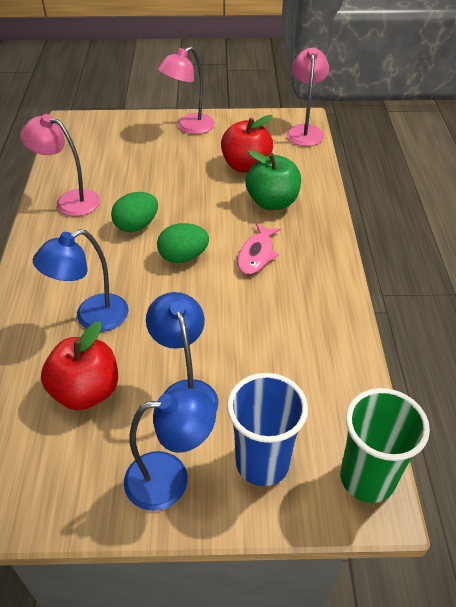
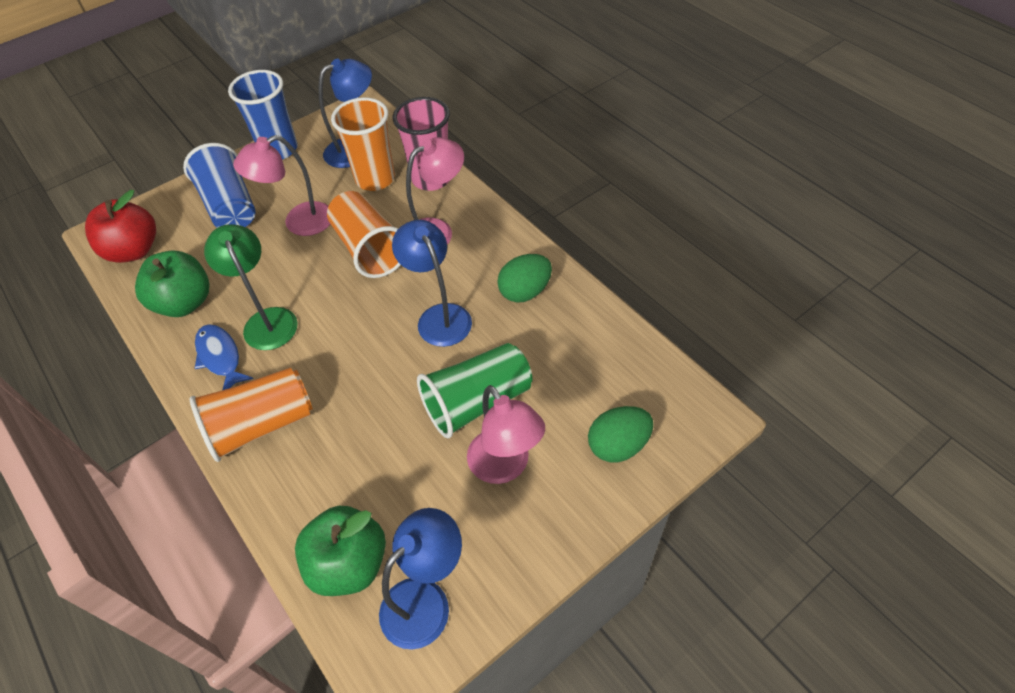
blue cup: 1 -> 2
blue fish: 0 -> 1
green apple: 1 -> 2
green lamp: 0 -> 1
orange cup: 0 -> 3
pink cup: 0 -> 1
pink fish: 1 -> 0
red apple: 2 -> 1

